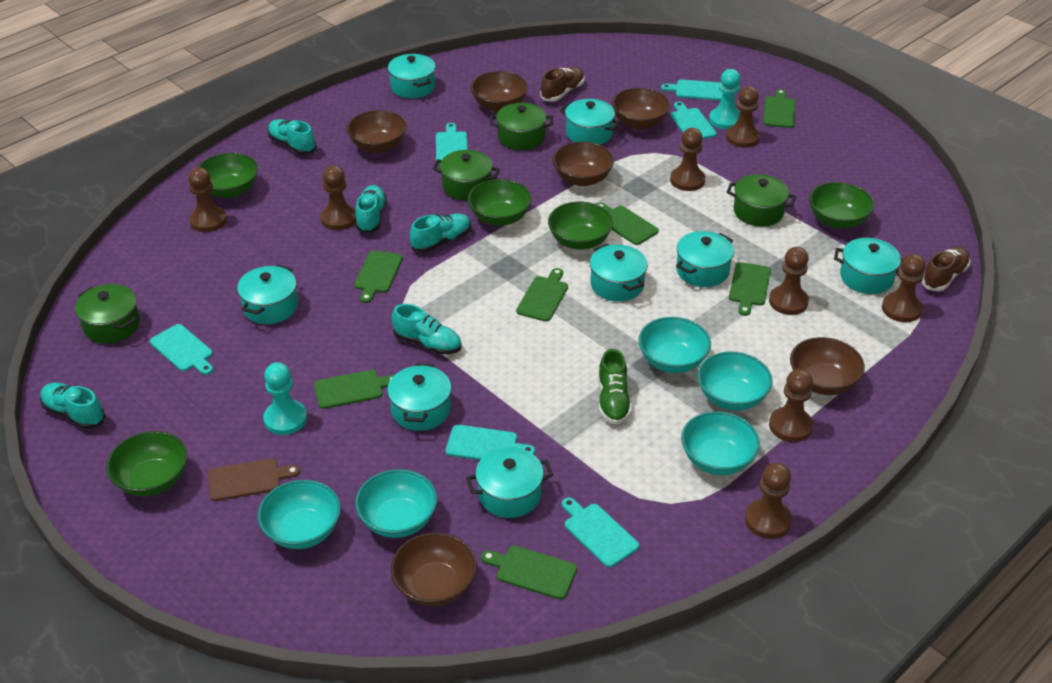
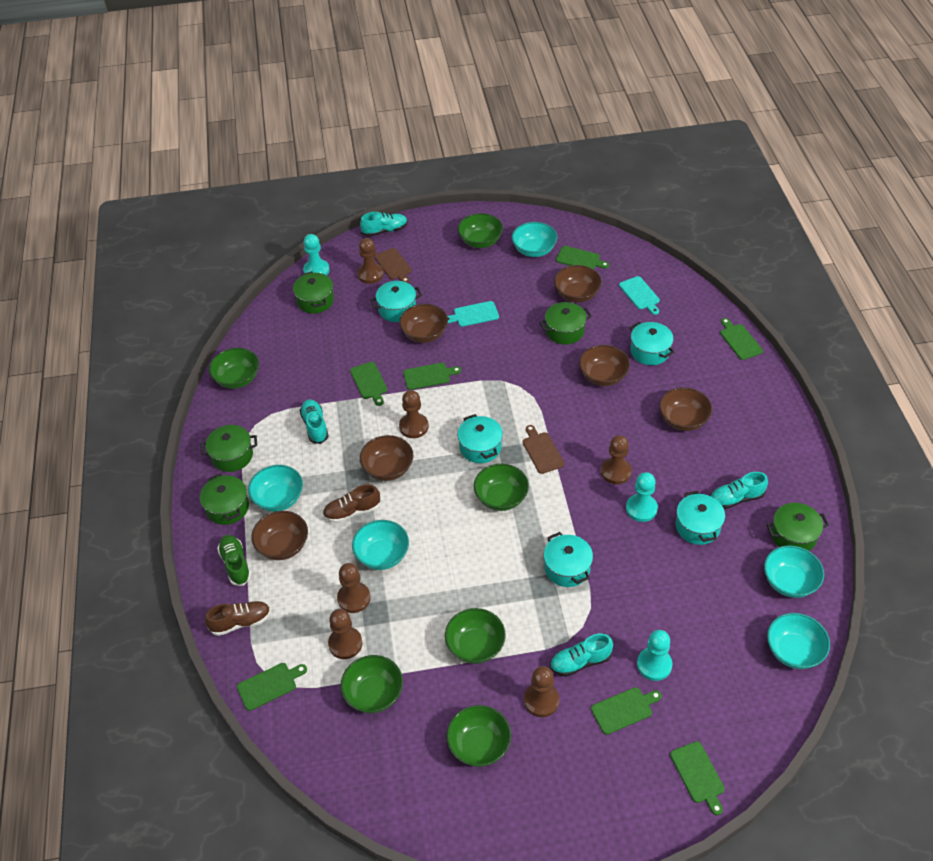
brown cutting board: 1 -> 2
brown pawn: 8 -> 6
green bowl: 5 -> 6
green pot: 4 -> 5
turquoise cutting board: 6 -> 2
turquoise pawn: 2 -> 3
turquoise pot: 8 -> 5
turquoise shoe: 5 -> 4

